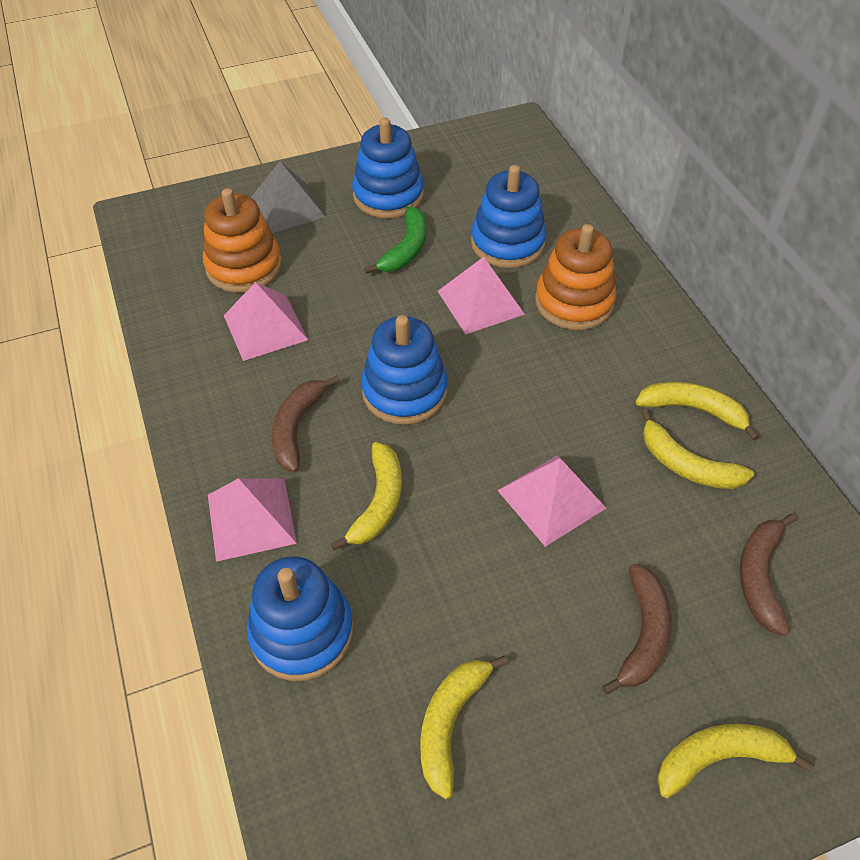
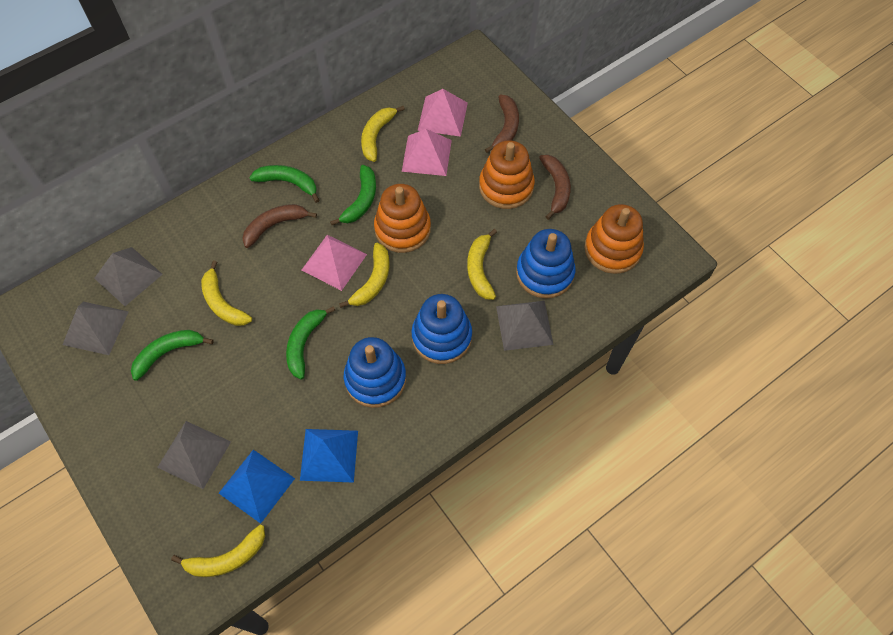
blue pyramid: 0 -> 2
blue stacking toy: 4 -> 3
green banana: 1 -> 4
grey pyramid: 1 -> 4
orange stacking toy: 2 -> 3
pink pyramid: 4 -> 3

